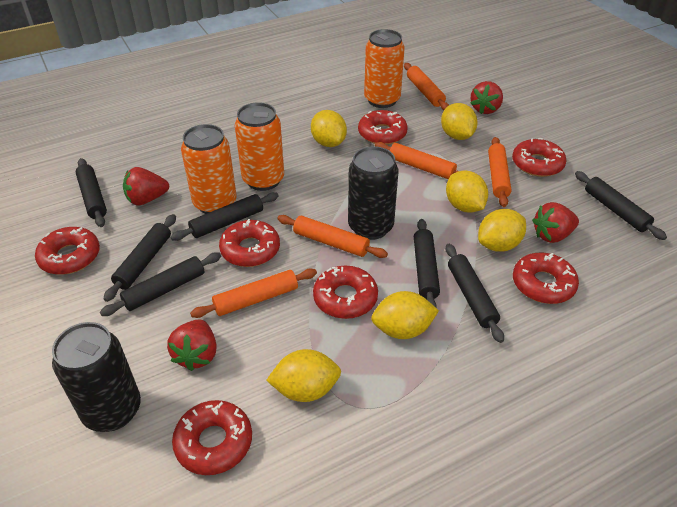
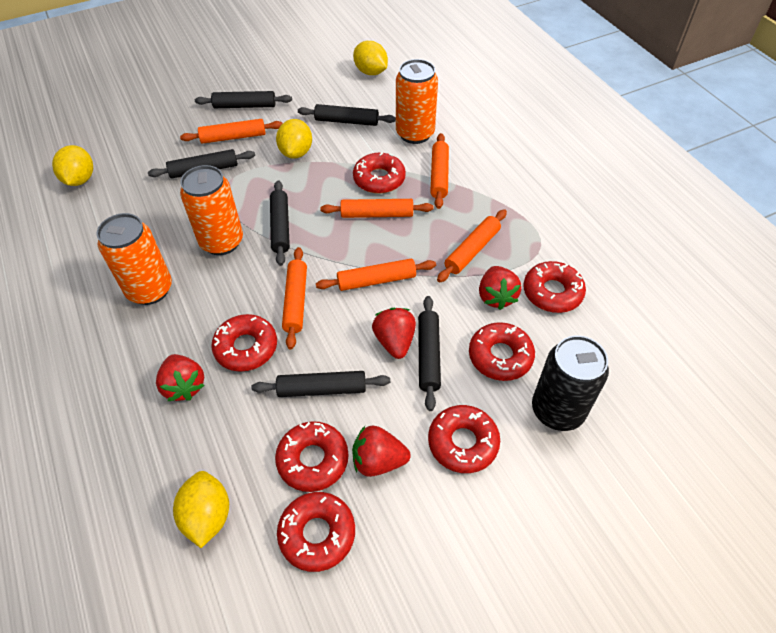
black can: 2 -> 1
black rolling pin: 7 -> 6
orange rolling pin: 5 -> 6
yellow lemon: 6 -> 4

